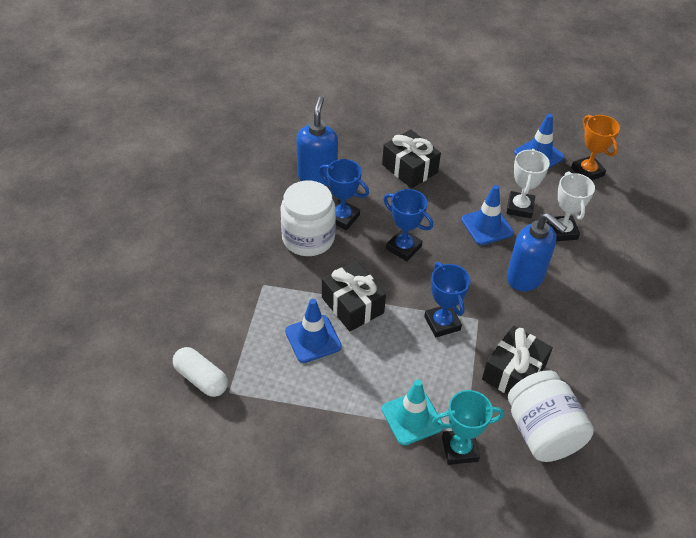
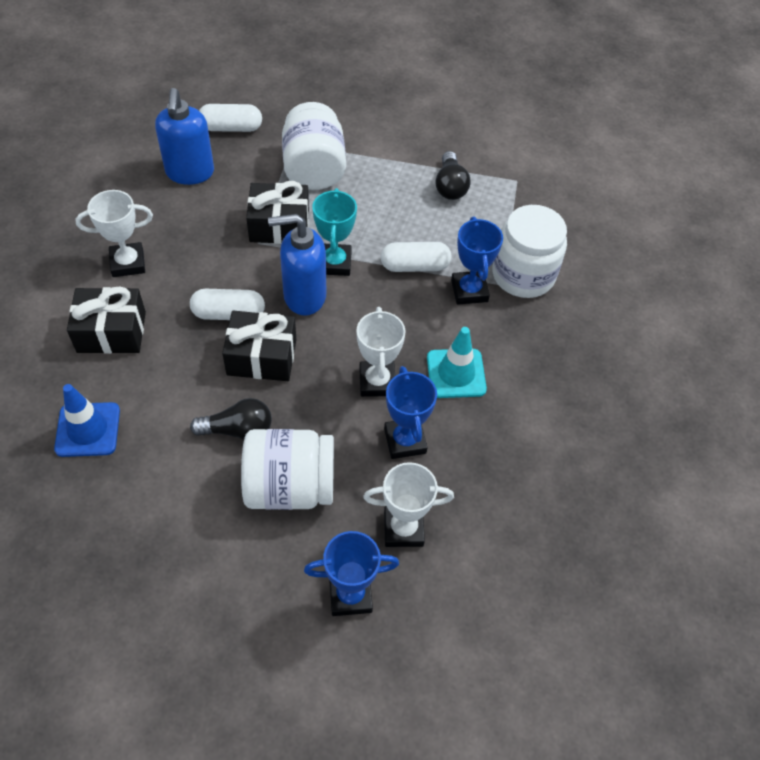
black light bulb: 0 -> 2
blue traffic cone: 3 -> 1
orange trophy: 1 -> 0
white capsule: 1 -> 3
white jar: 2 -> 3
white trophy: 2 -> 3

